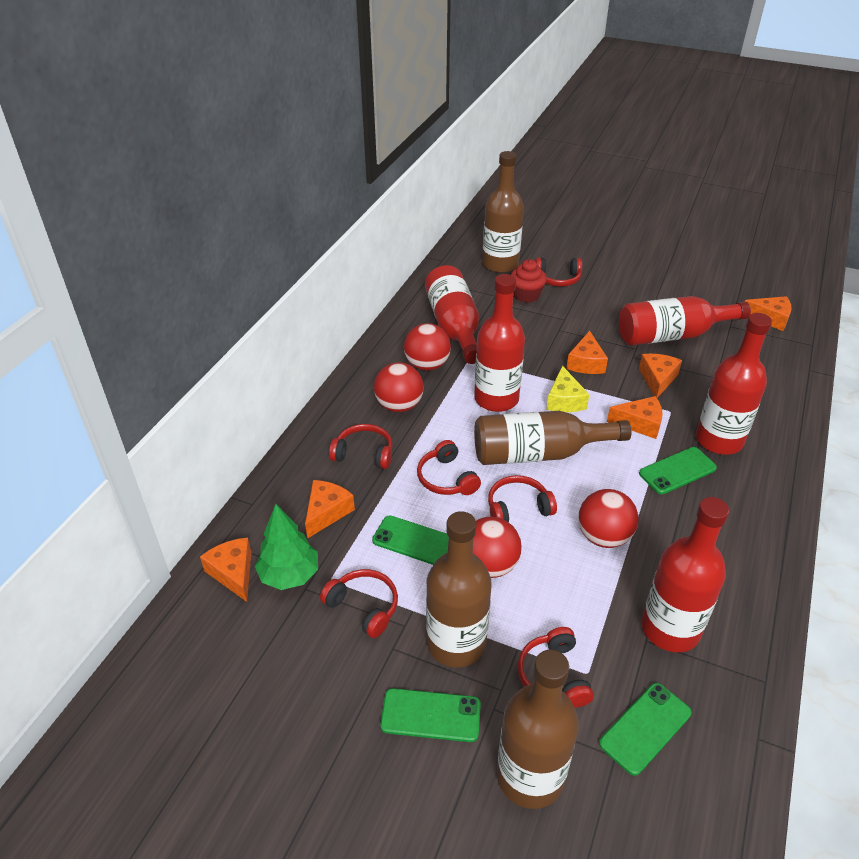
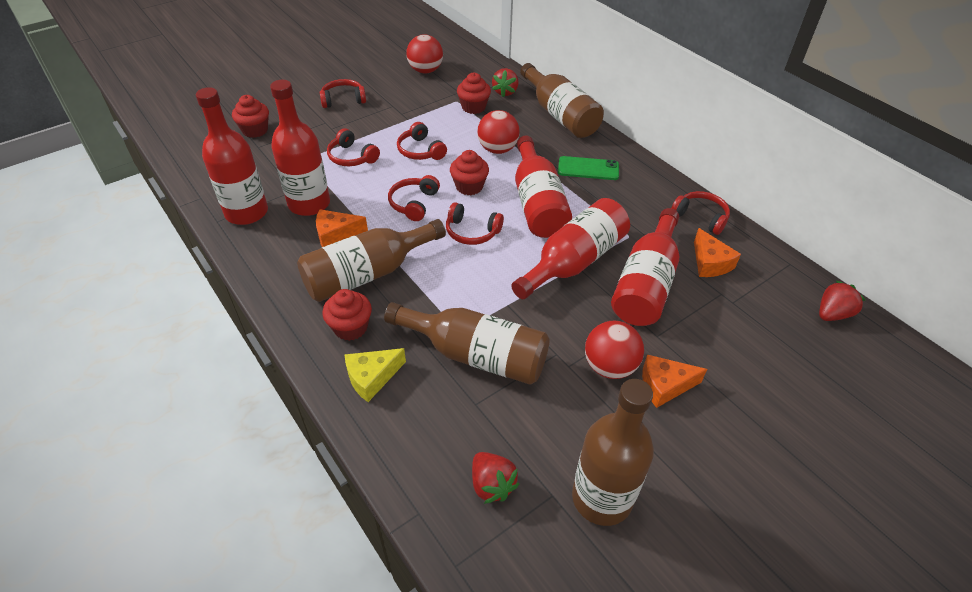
green phone: 4 -> 1
green tree: 1 -> 0
orange cheese: 6 -> 3
red ball: 4 -> 3
red cupcake: 1 -> 4
red strawberry: 0 -> 3

